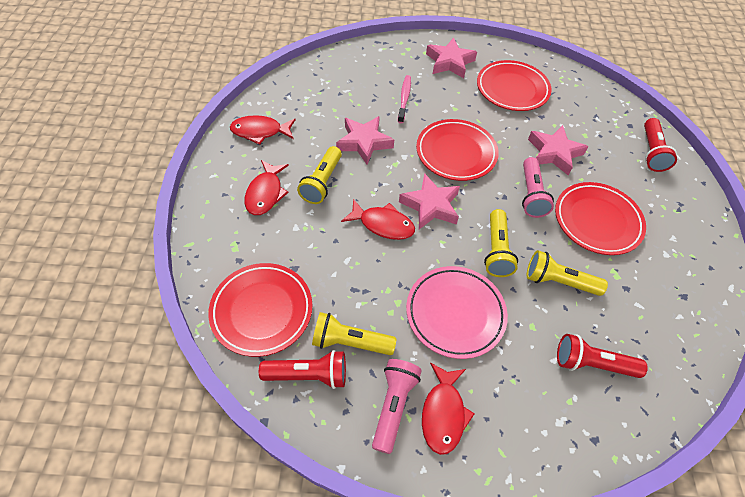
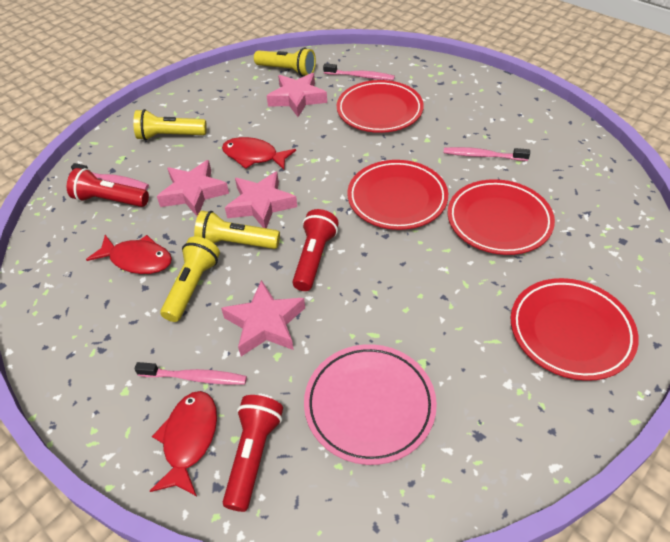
pink flashlight: 2 -> 0
pink toothbrush: 1 -> 4
red fish: 4 -> 3

